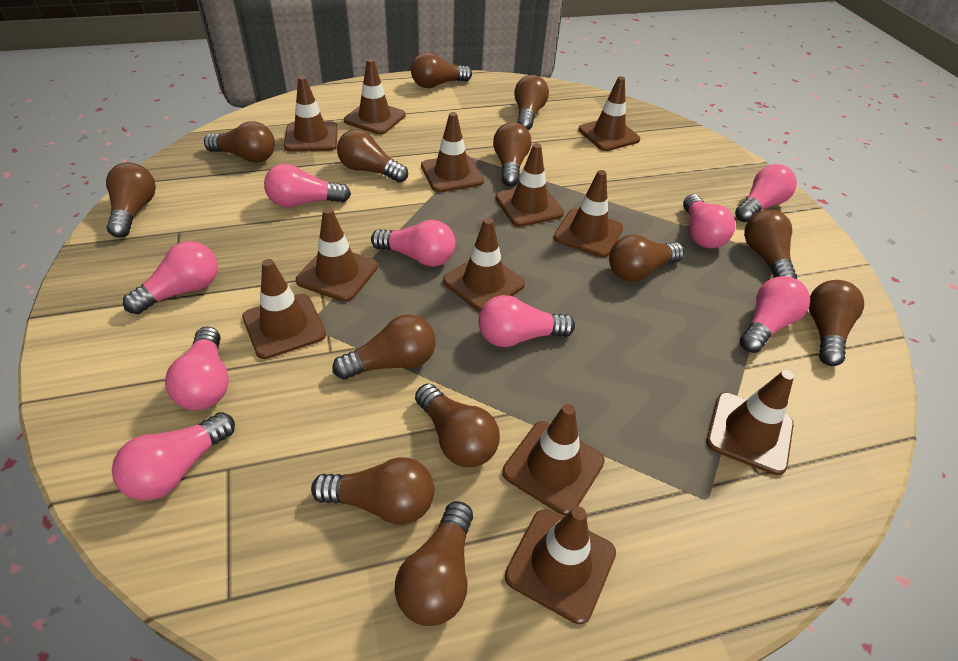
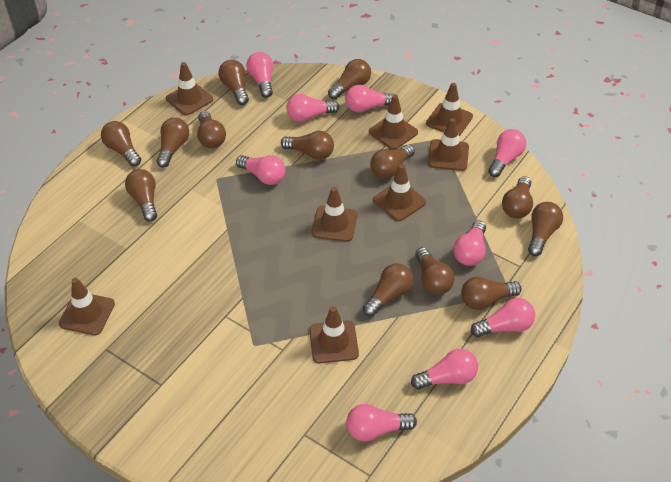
brown traffic cone: 12 -> 8

